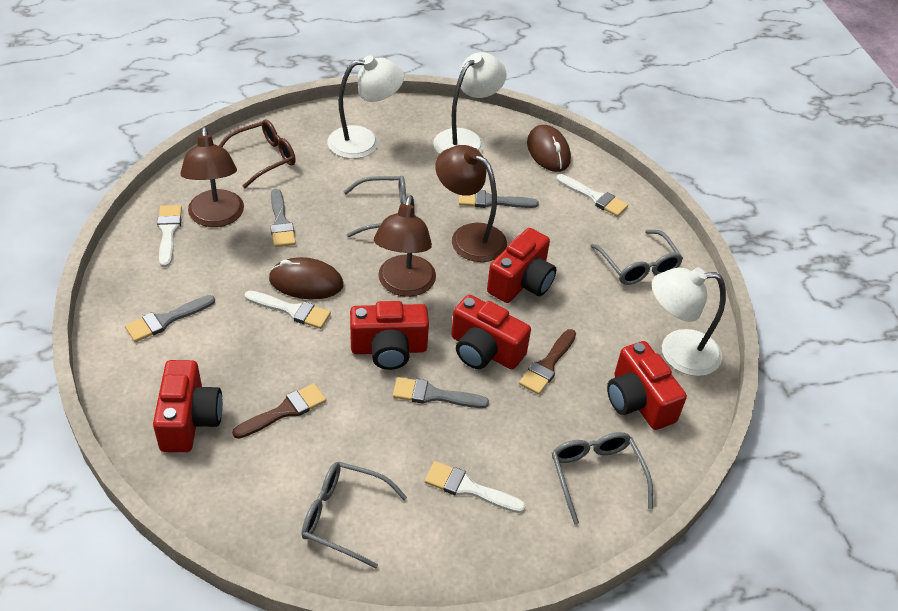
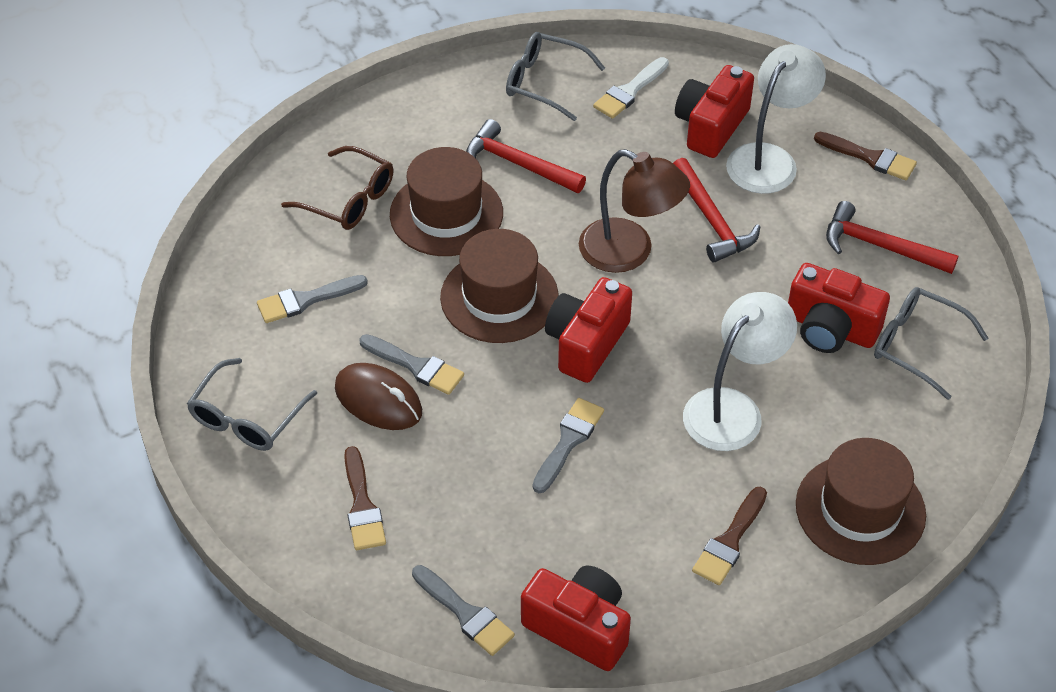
brown brush: 2 -> 3
brown hat: 0 -> 3
brown lamp: 3 -> 1
brown mouse: 2 -> 1
grey glasses: 4 -> 3
red camera: 5 -> 4
red hammer: 0 -> 3
white brush: 4 -> 1
white lamp: 3 -> 2

